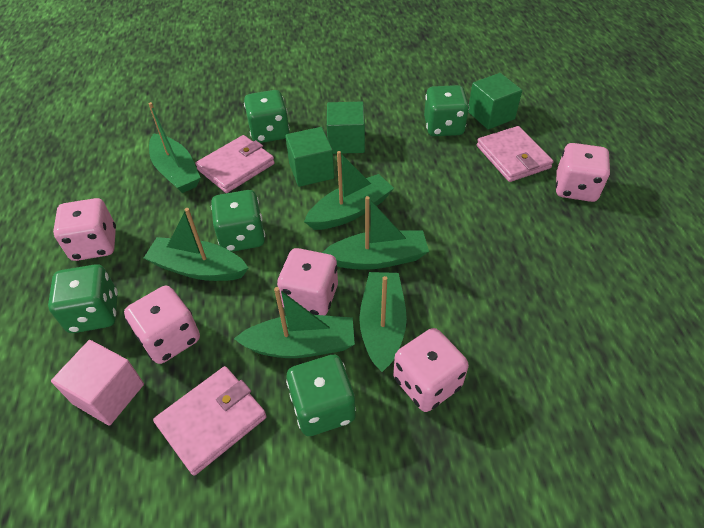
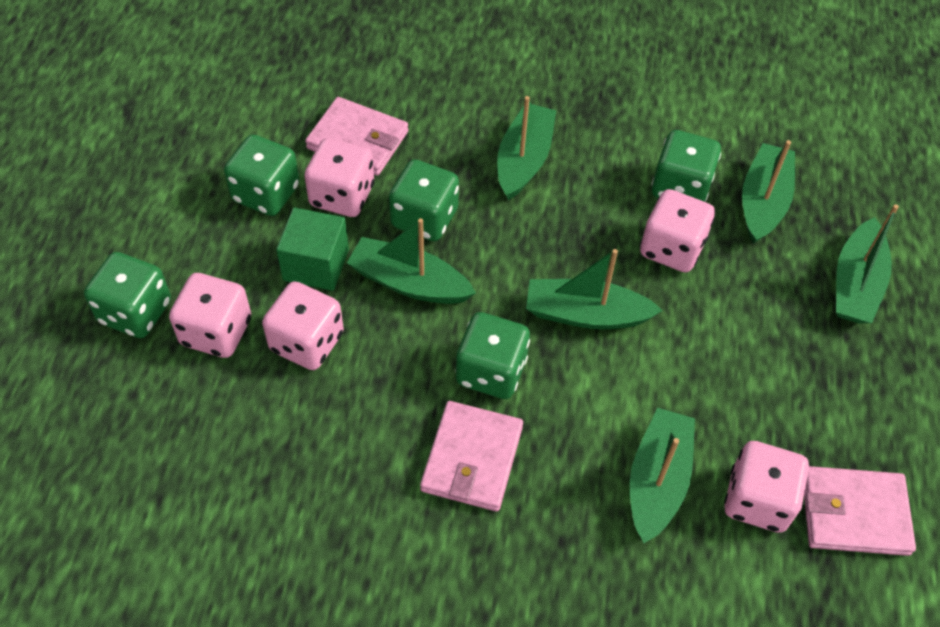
green cube: 3 -> 1
pink cube: 1 -> 0

